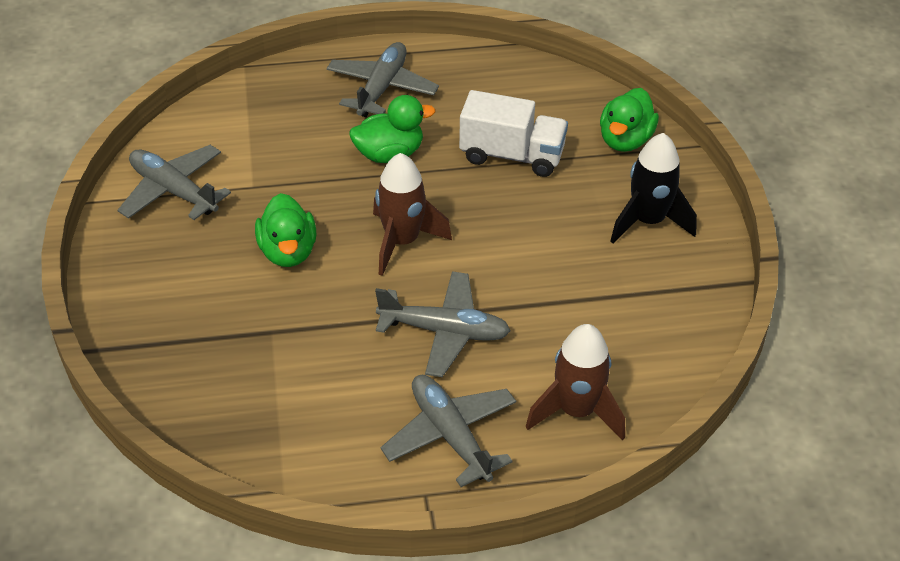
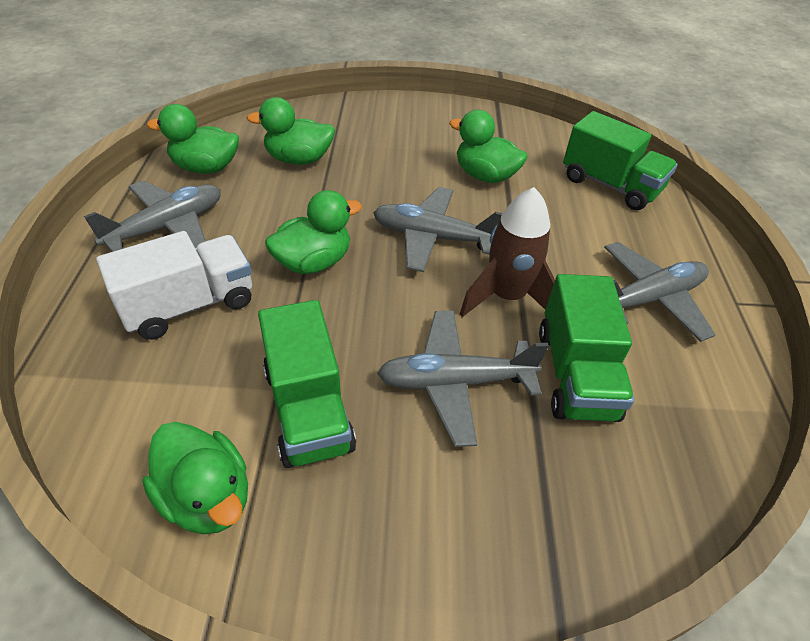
black rocket: 1 -> 0
brown rocket: 2 -> 1
green duck: 3 -> 5
green truck: 0 -> 3

